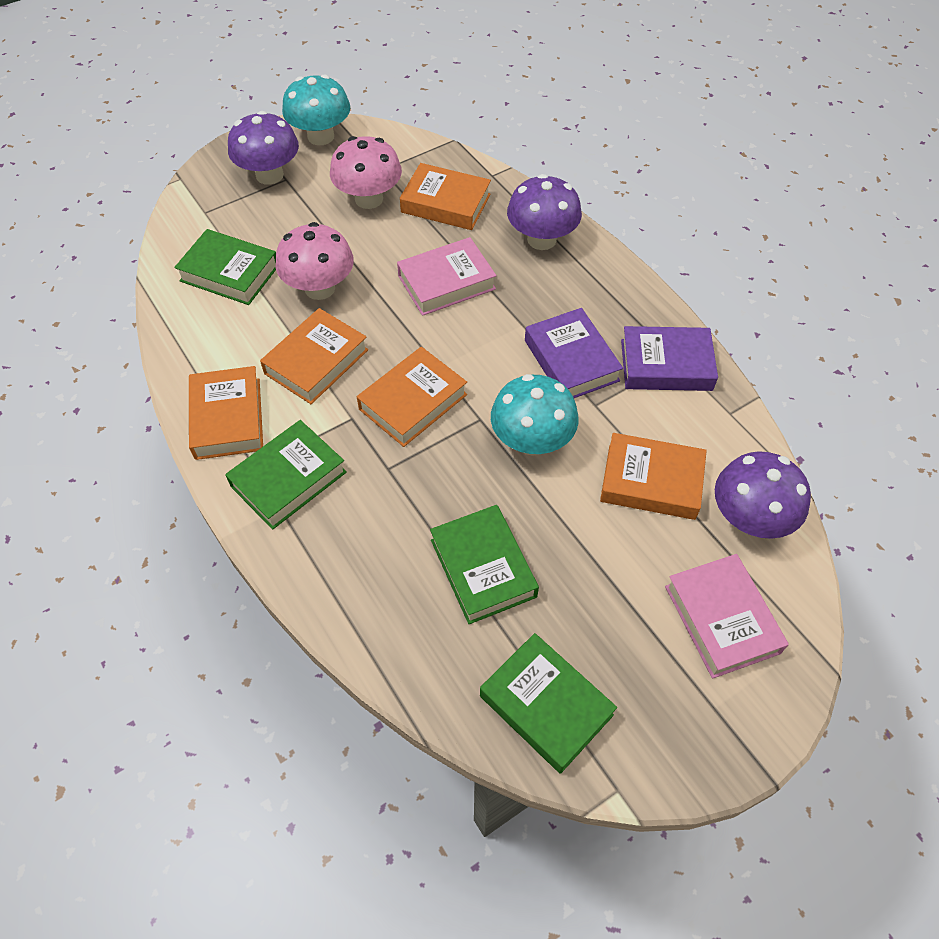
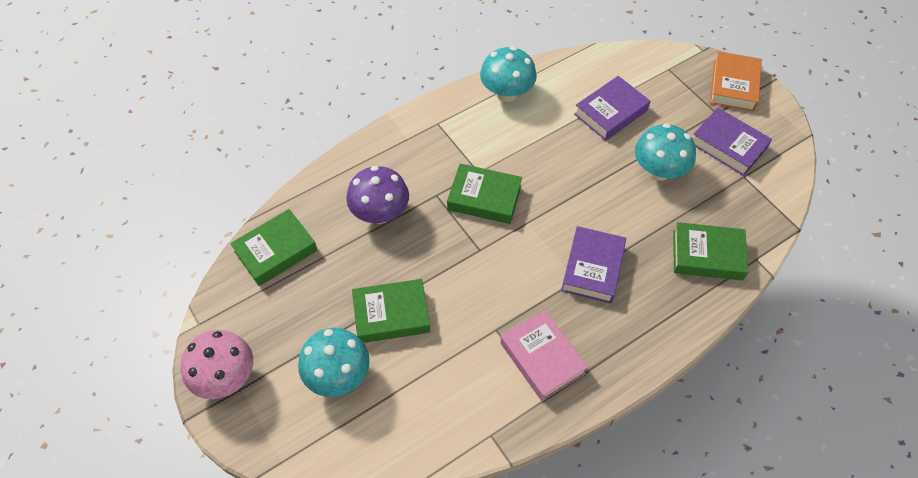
orange book: 5 -> 1
pink book: 2 -> 1
pink mushroom: 2 -> 1
purple book: 2 -> 3
purple mushroom: 3 -> 1
turquoise mushroom: 2 -> 3

